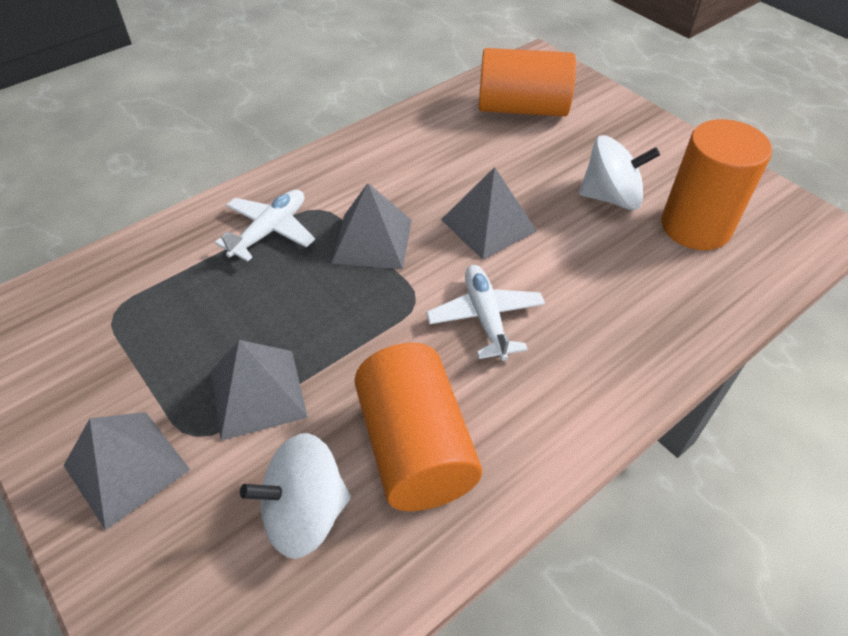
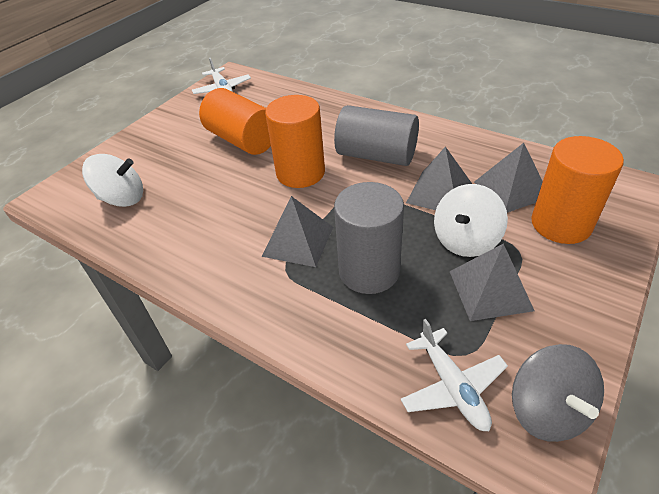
grey cylinder: 0 -> 2
grey spinning top: 0 -> 1

